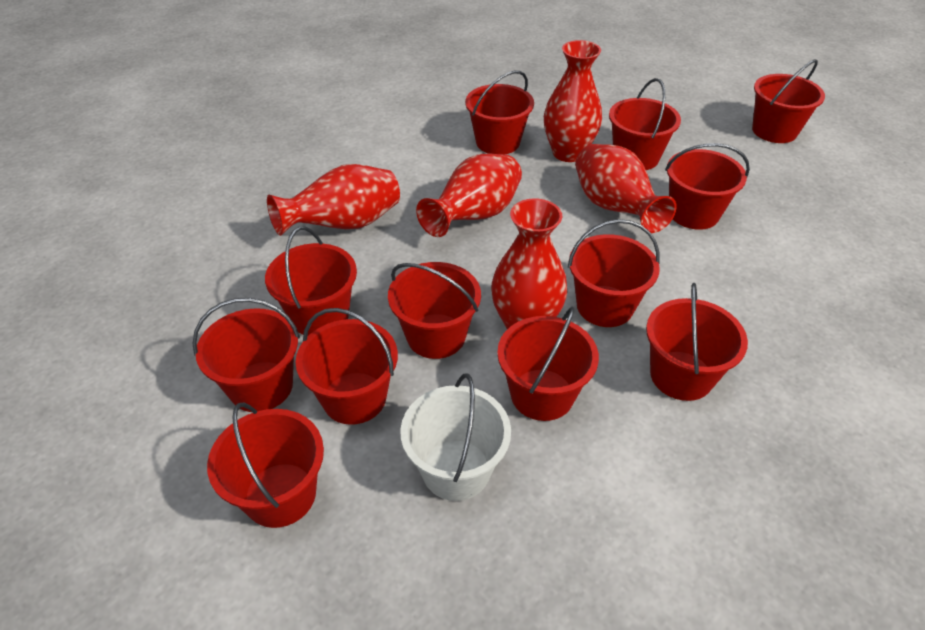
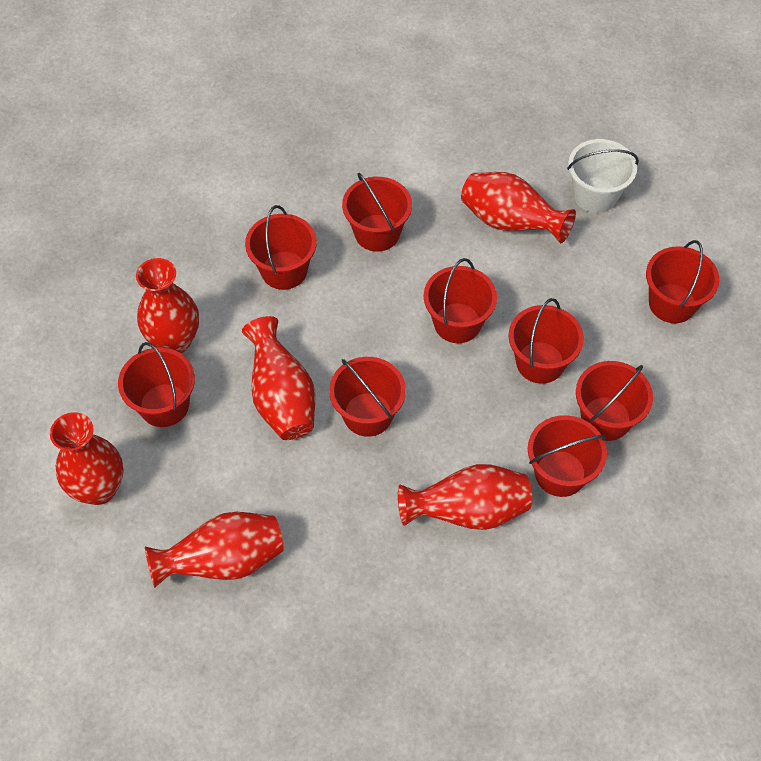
red bucket: 12 -> 9
red vase: 5 -> 6

